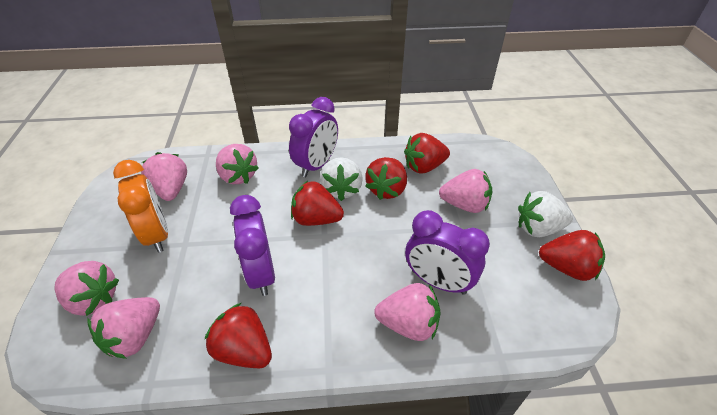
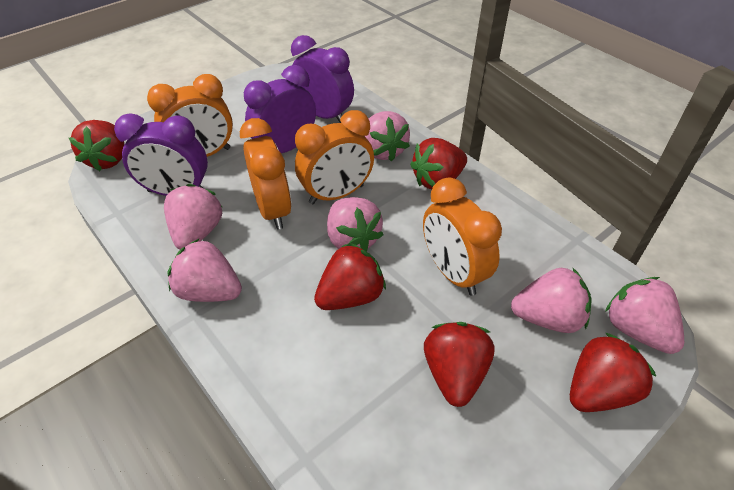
orange clock: 1 -> 4
white strawberry: 2 -> 0

